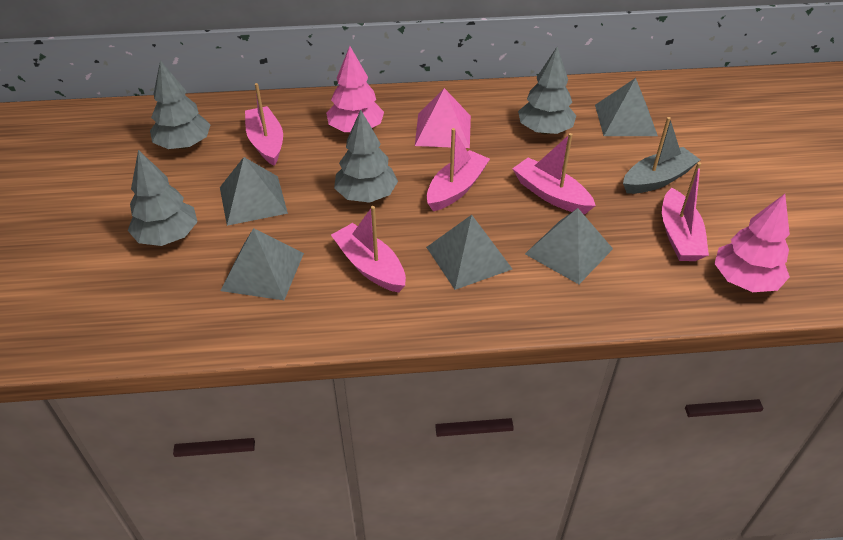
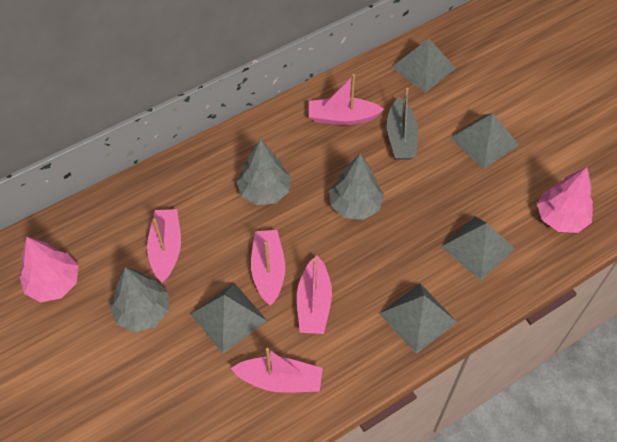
grey tree: 4 -> 3
pink pyramid: 1 -> 0

